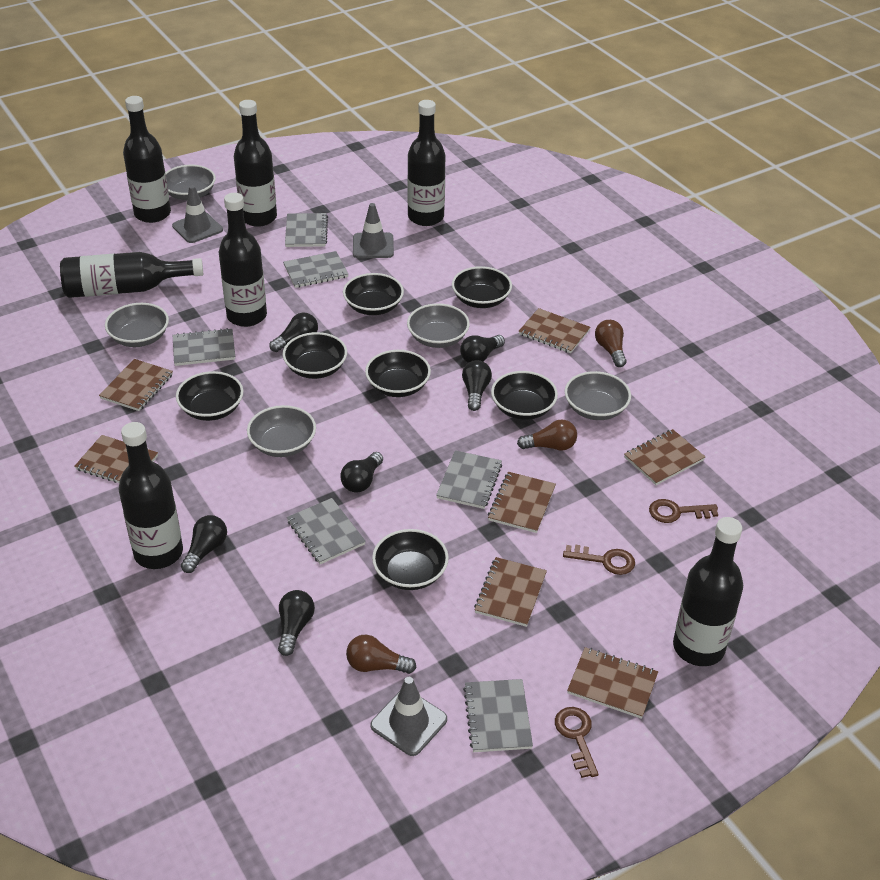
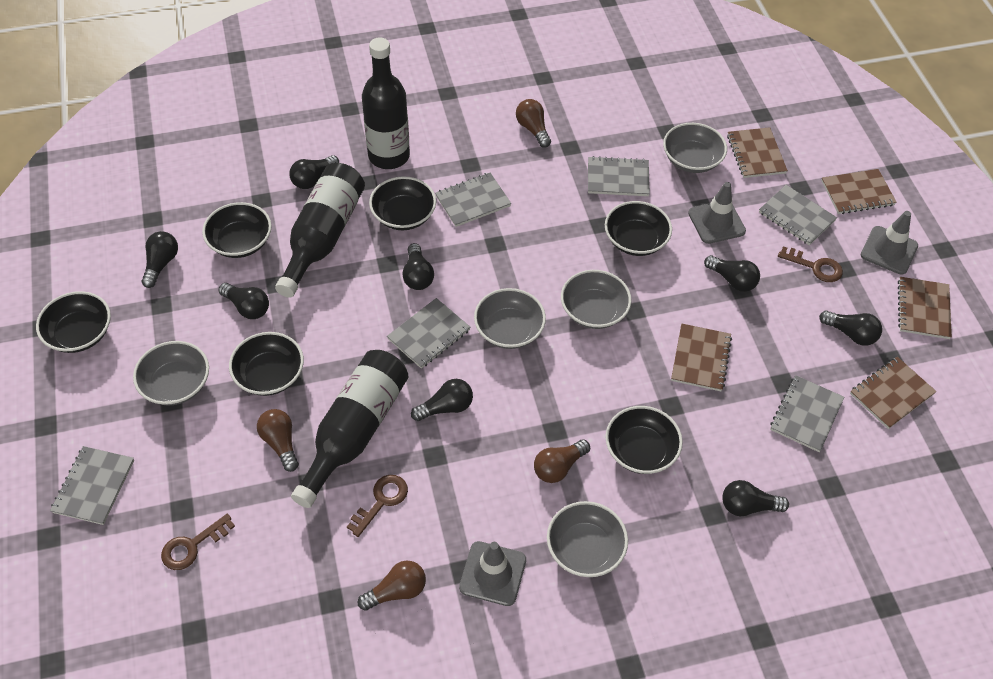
black bottle: 7 -> 3
black bowl: 7 -> 6
black light bulb: 6 -> 8
brown light bulb: 3 -> 4
brown notebook: 7 -> 5

